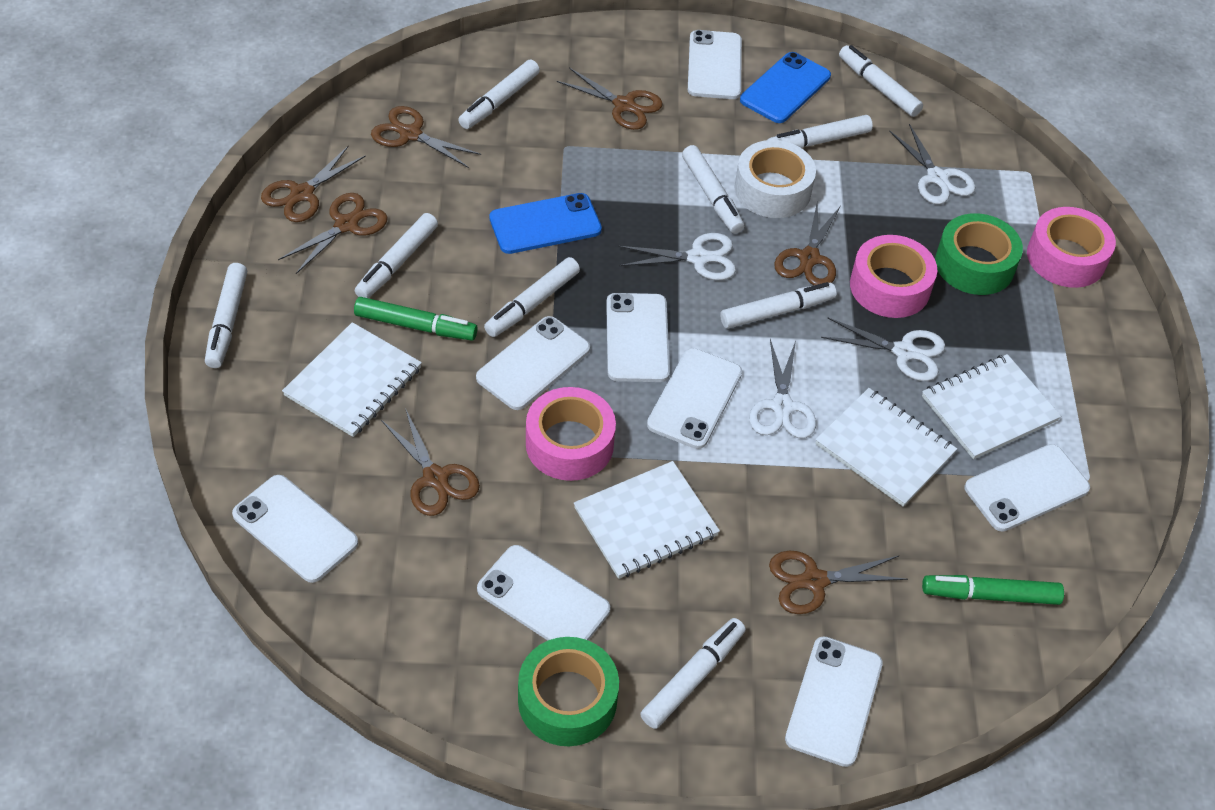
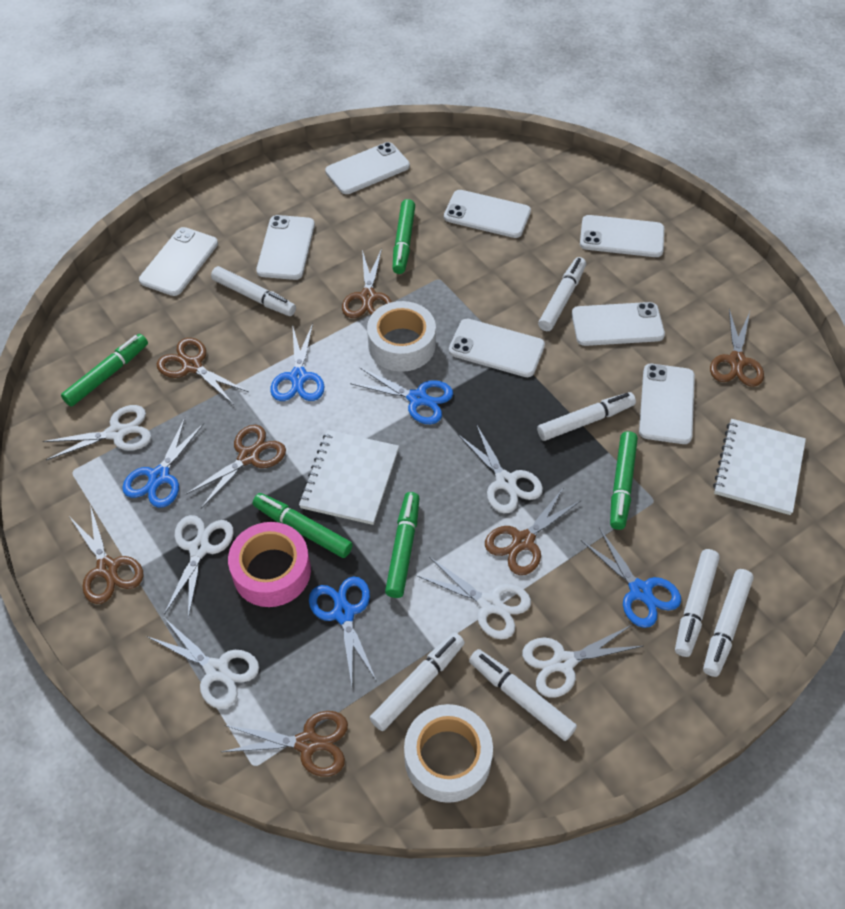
blue phone: 2 -> 0
blue scissors: 0 -> 5
green marker: 2 -> 5
green tape: 2 -> 0
pink tape: 3 -> 1
white marker: 9 -> 7
white notebook: 4 -> 2
white scissors: 4 -> 6
white tape: 1 -> 2

